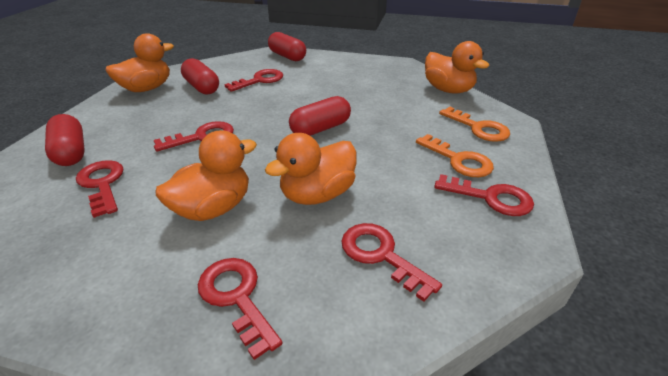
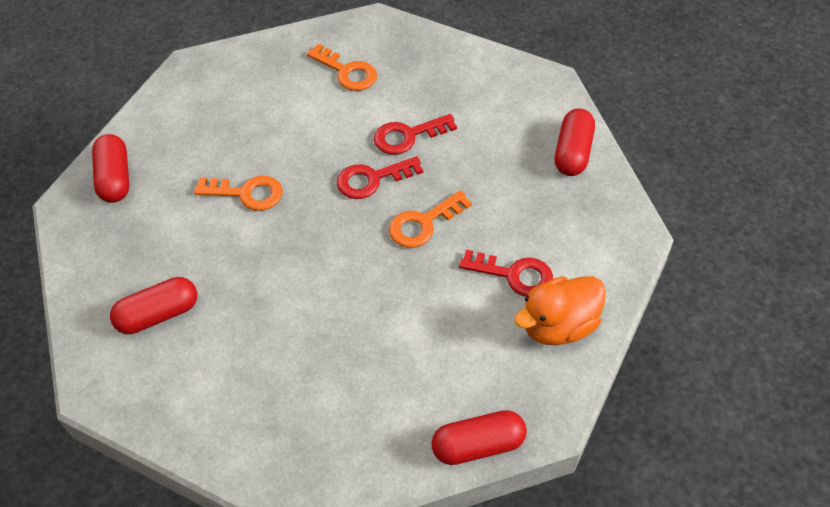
orange duck: 4 -> 1
orange key: 2 -> 3
red key: 6 -> 3

